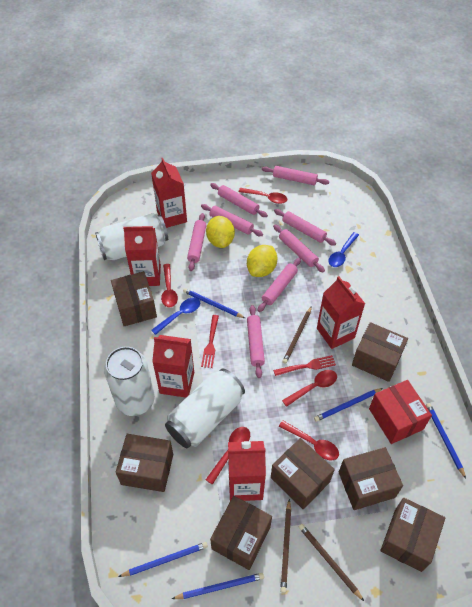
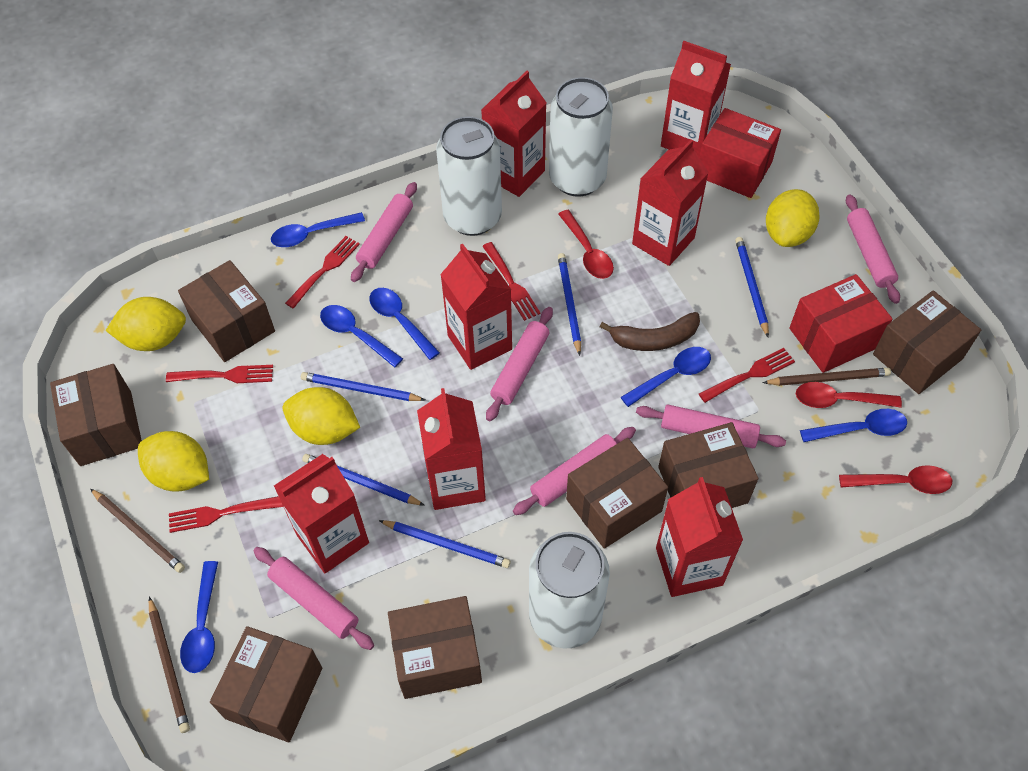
blue spoon: 2 -> 6
brown banana: 0 -> 1
pink rolling pin: 8 -> 6
red box: 1 -> 2
red carton: 5 -> 7
red fork: 2 -> 5
red spoon: 5 -> 3
yellow lemon: 2 -> 4

